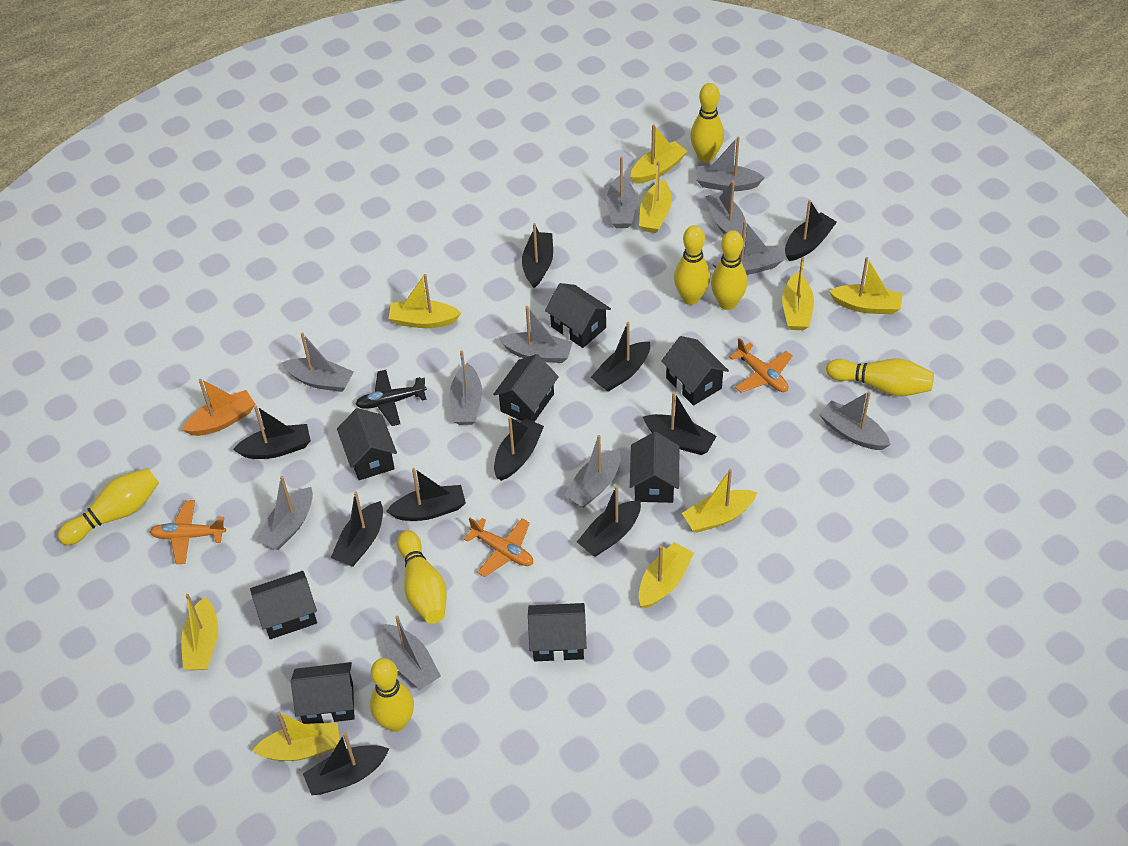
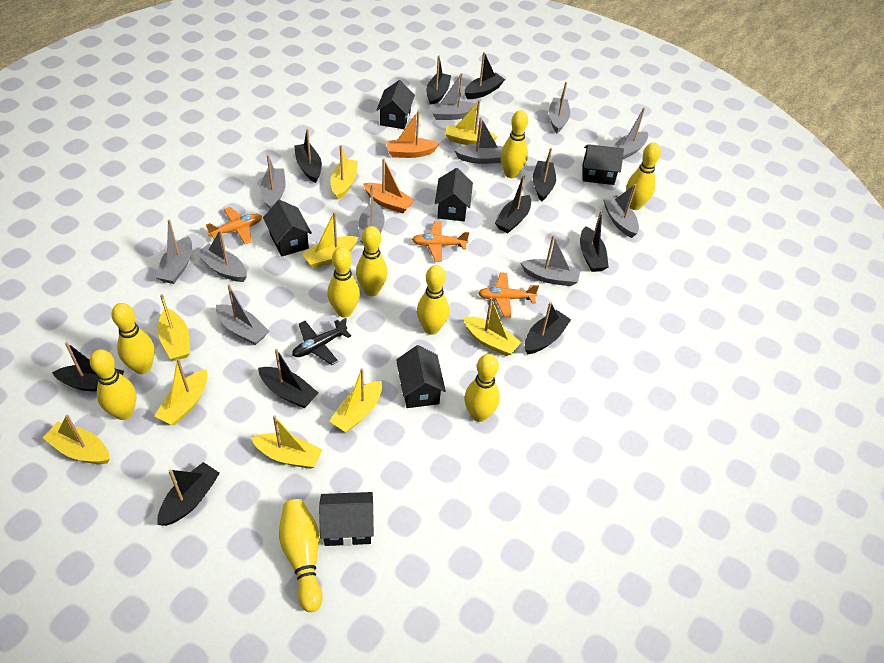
black house: 8 -> 6
orange boat: 1 -> 2
yellow bowling pin: 7 -> 9

